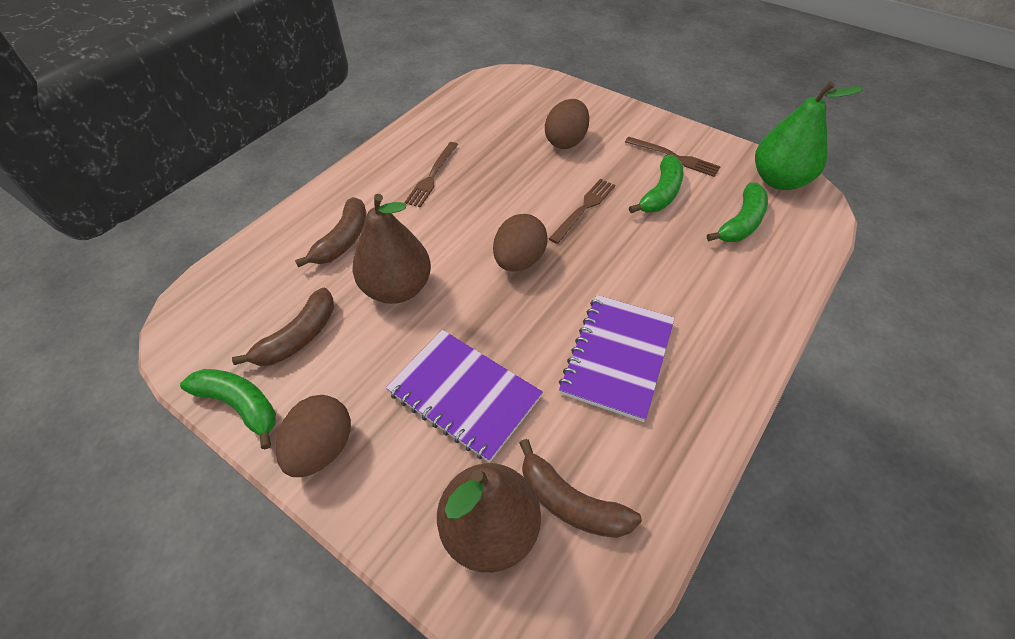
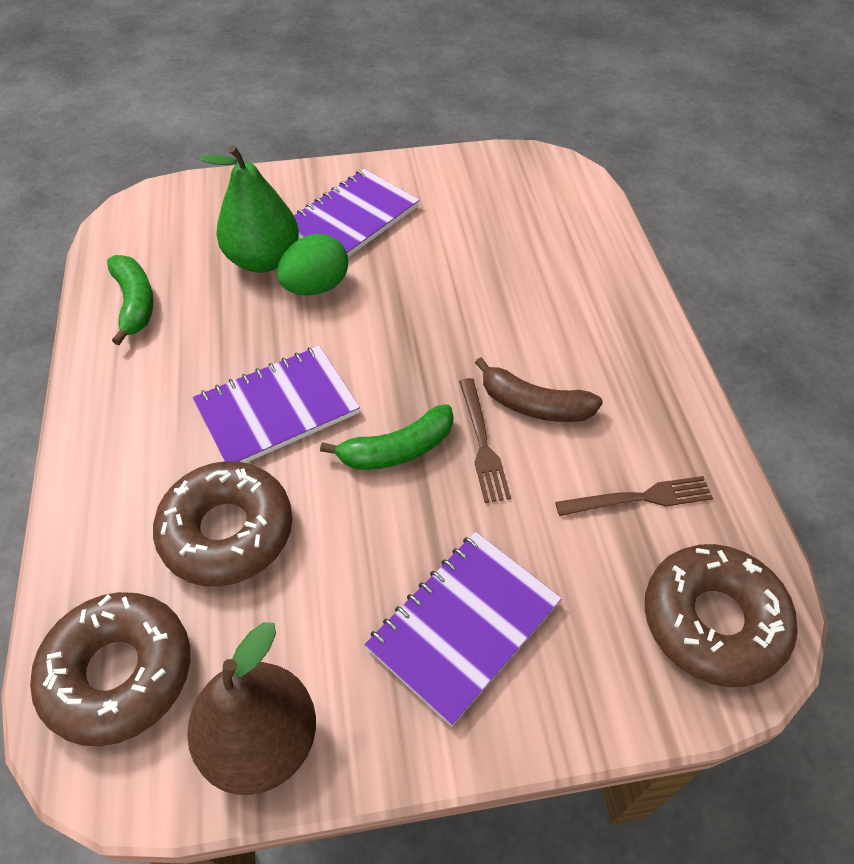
brown banana: 3 -> 1
brown donut: 0 -> 3
brown egg: 3 -> 0
brown fork: 3 -> 2
brown pear: 2 -> 1
green banana: 3 -> 2
green egg: 0 -> 1
purple notebook: 2 -> 3

